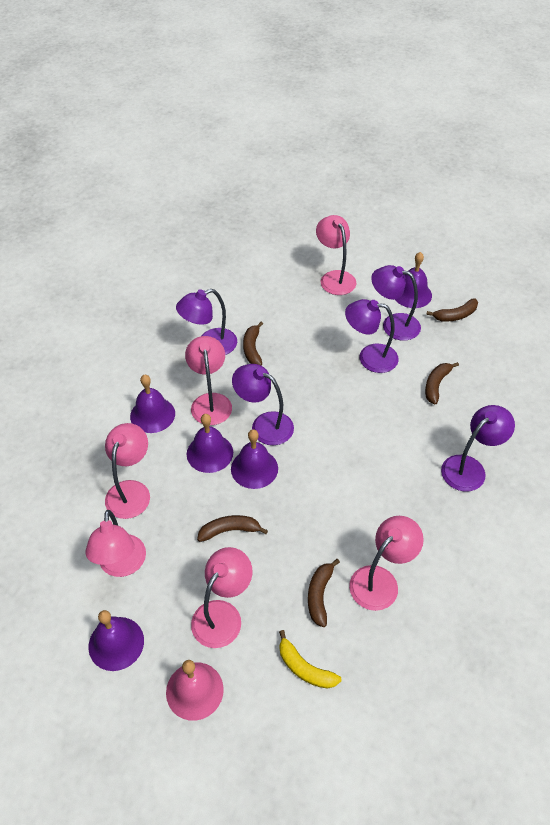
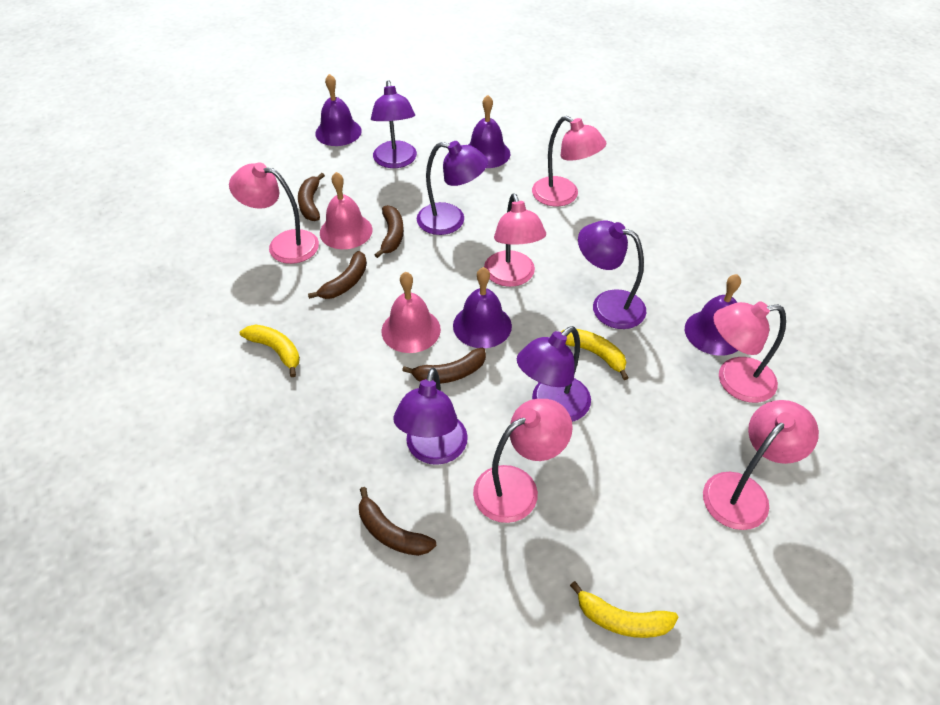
pink bell: 1 -> 2
purple bell: 5 -> 4
yellow banana: 1 -> 3

